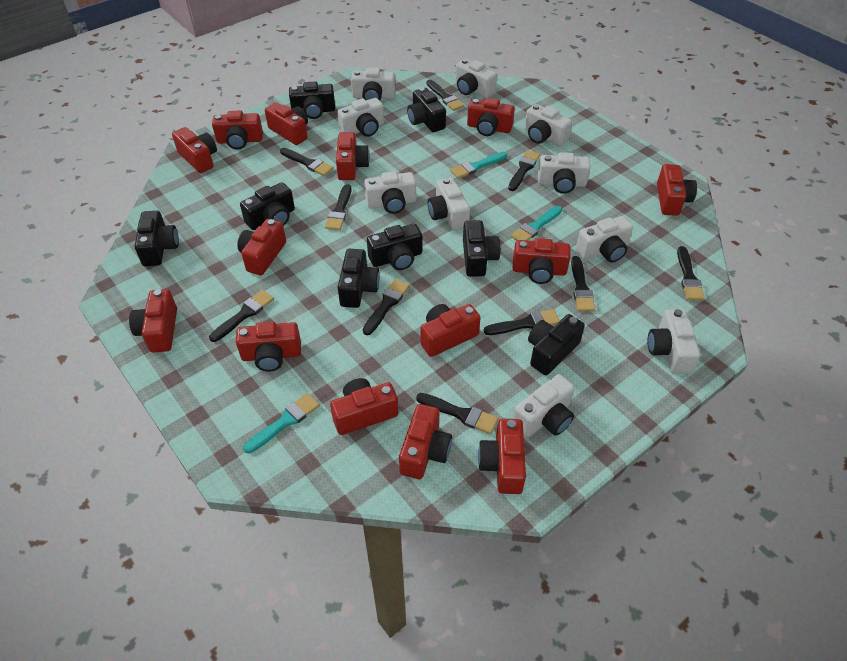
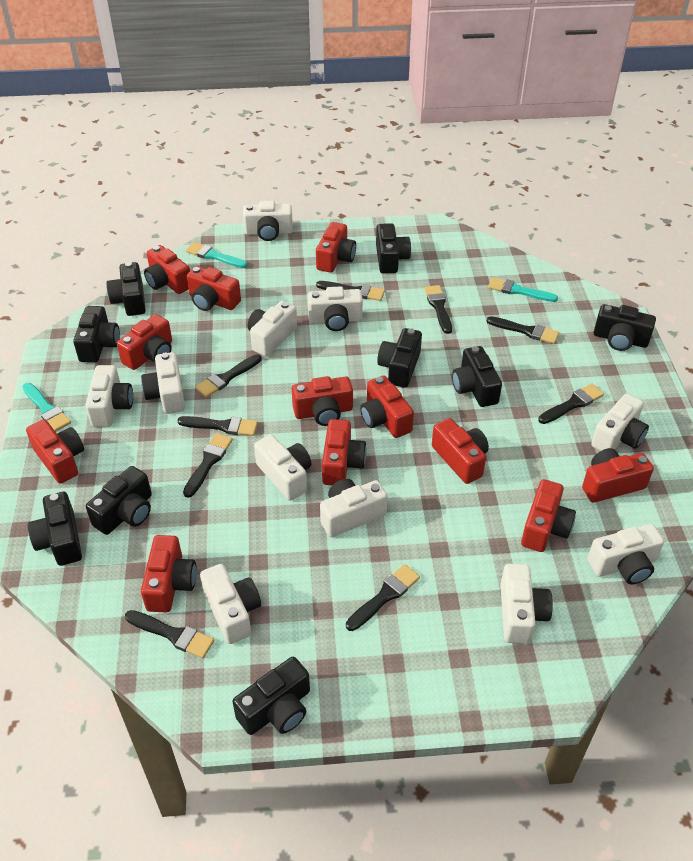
black brush: 10 -> 9
black camera: 8 -> 9
red camera: 14 -> 12
white camera: 10 -> 11

